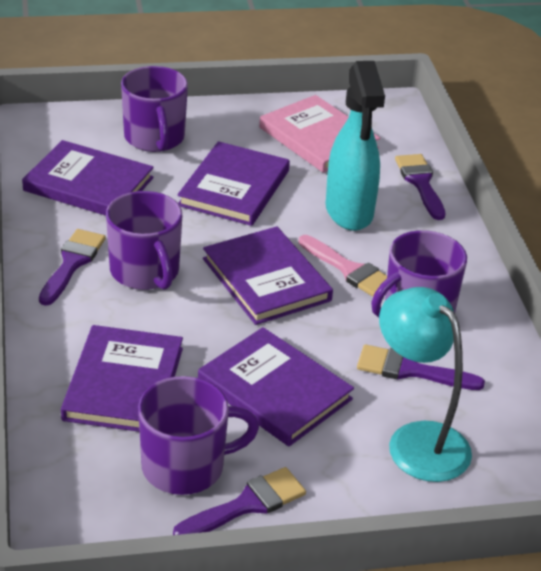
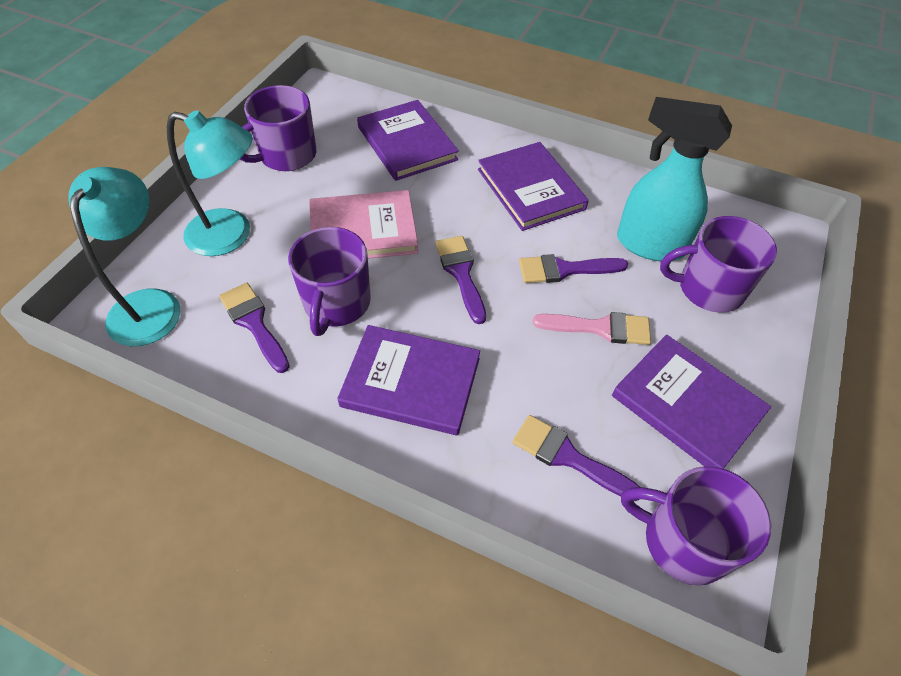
purple book: 5 -> 4
turquoise lamp: 1 -> 2

